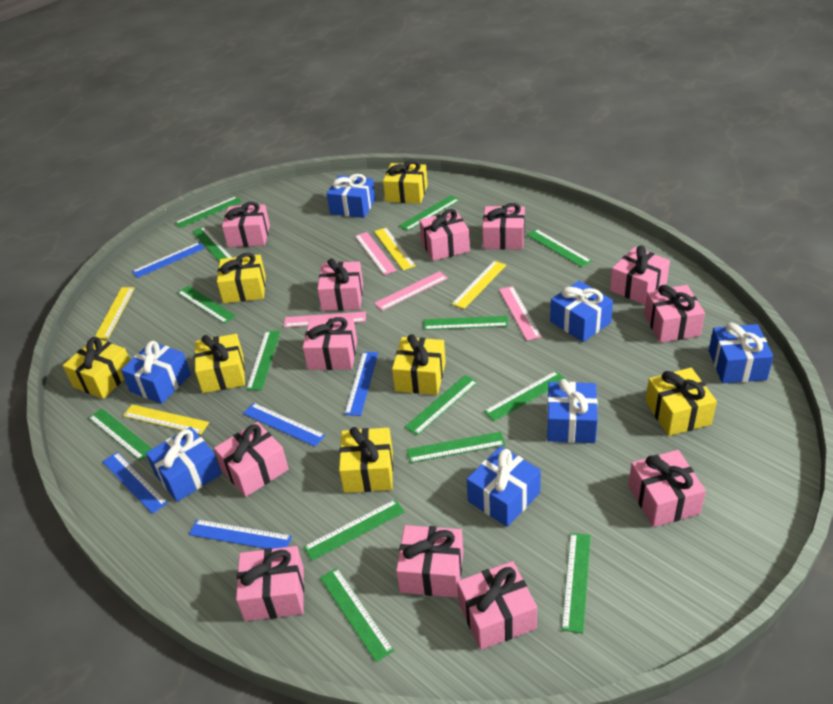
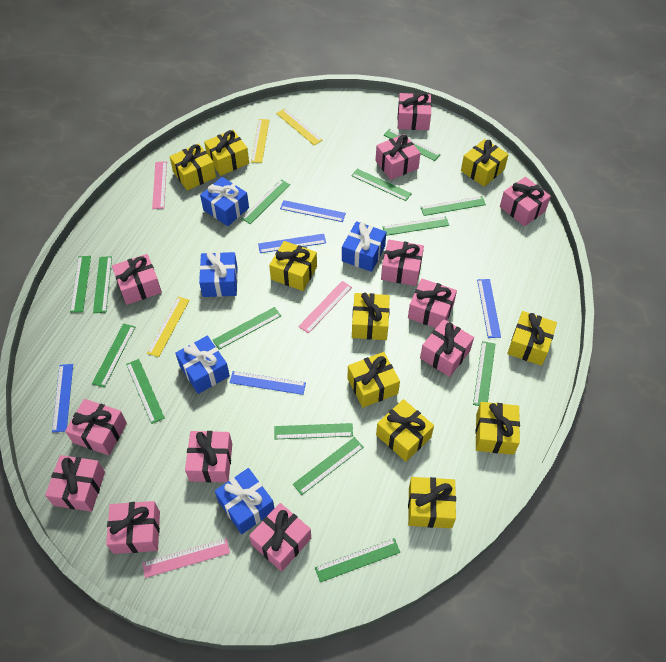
blue gift: 7 -> 5
pink ruler: 4 -> 3
yellow gift: 7 -> 10
yellow ruler: 4 -> 3

